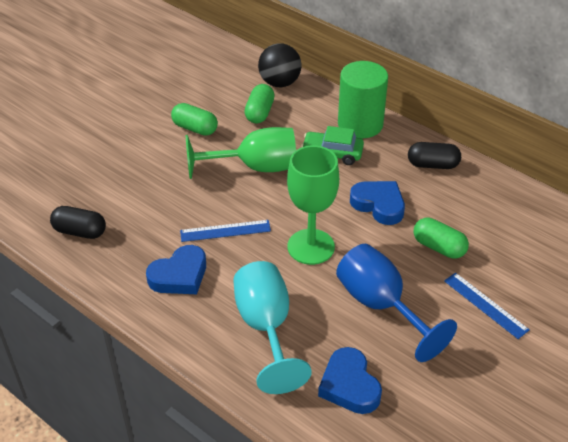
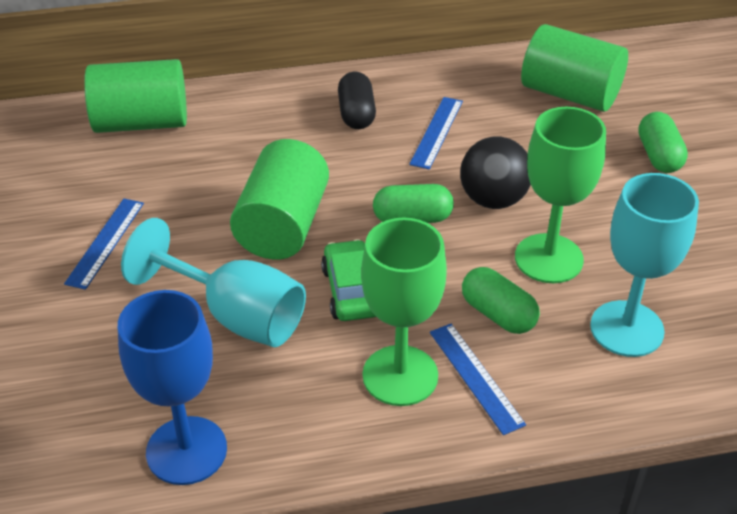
black capsule: 2 -> 1
blue heart: 3 -> 0
blue ruler: 2 -> 3
green cylinder: 1 -> 3
turquoise goblet: 1 -> 2

